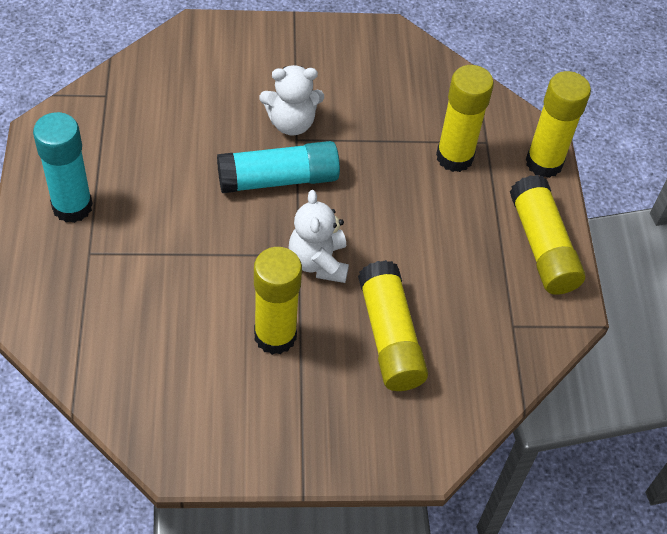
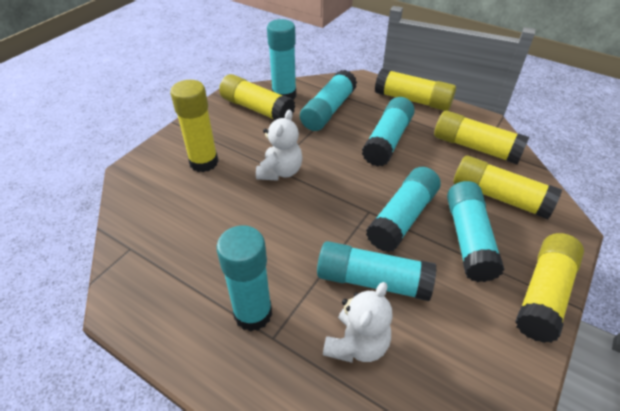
turquoise glue stick: 2 -> 7
yellow glue stick: 5 -> 6

